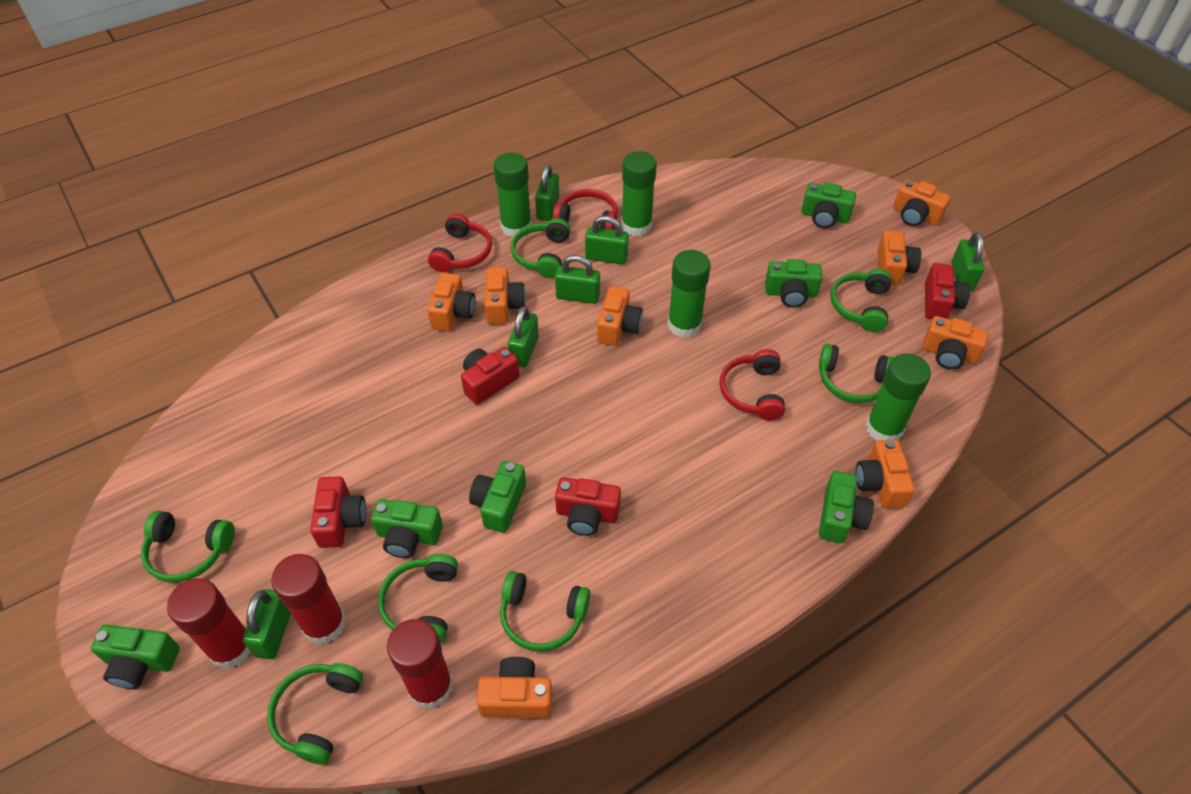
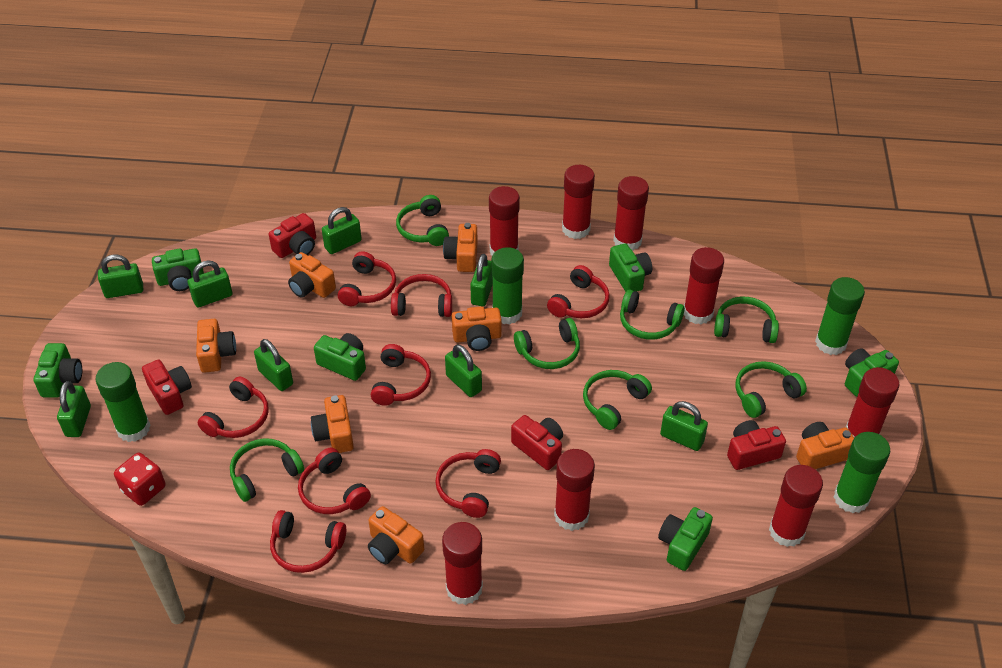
green padlock: 6 -> 8
orange camera: 8 -> 7
red dice: 0 -> 1
red glue stick: 3 -> 8
red headphones: 3 -> 8

